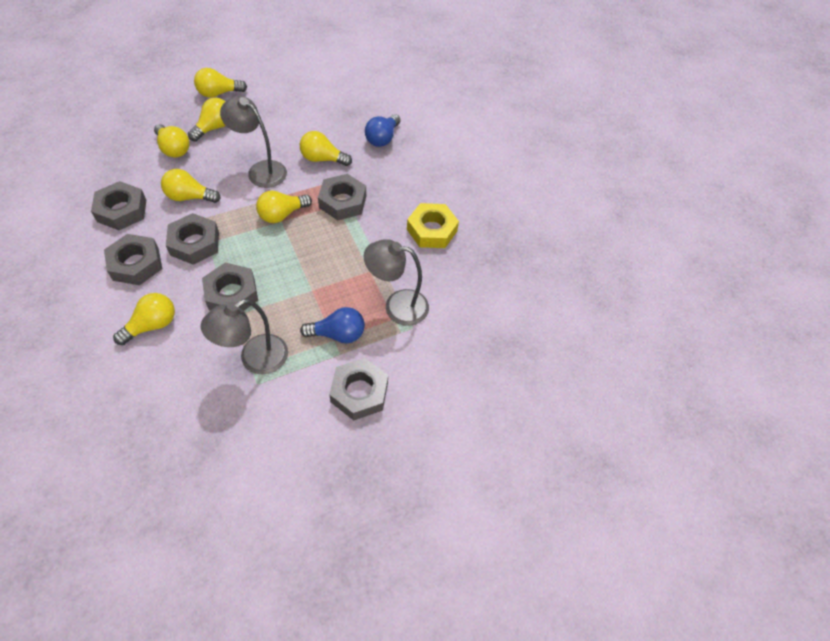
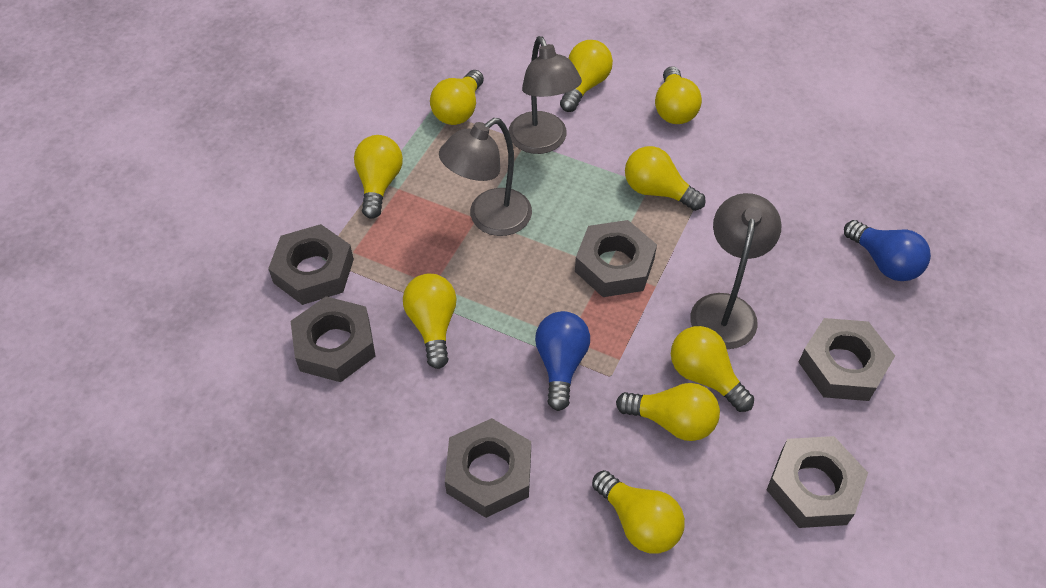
yellow light bulb: 7 -> 9
yellow nut: 1 -> 0

